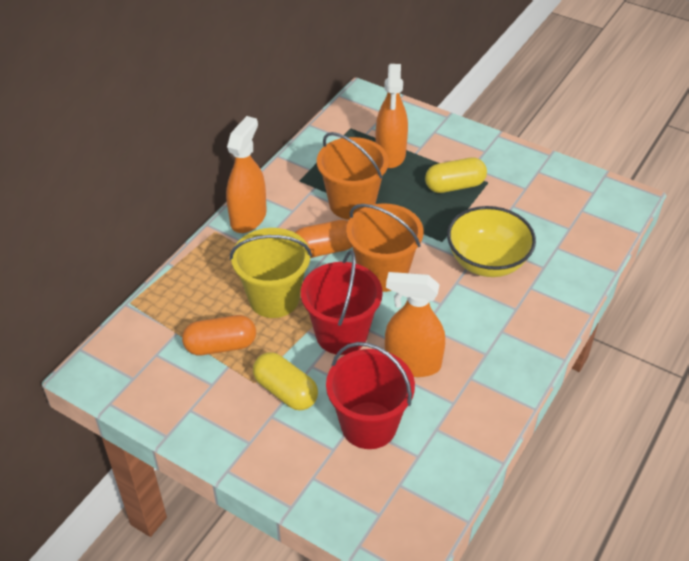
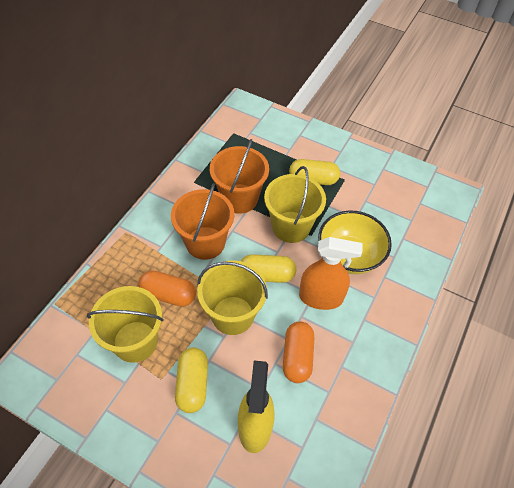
orange spray bottle: 3 -> 1
red bucket: 2 -> 0
yellow bucket: 1 -> 3
yellow capsule: 2 -> 3
yellow spray bottle: 0 -> 1

